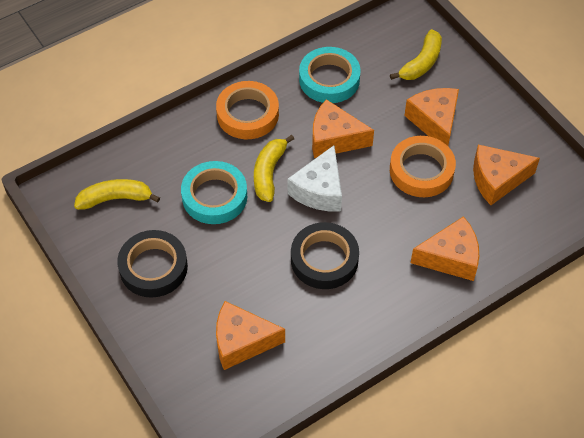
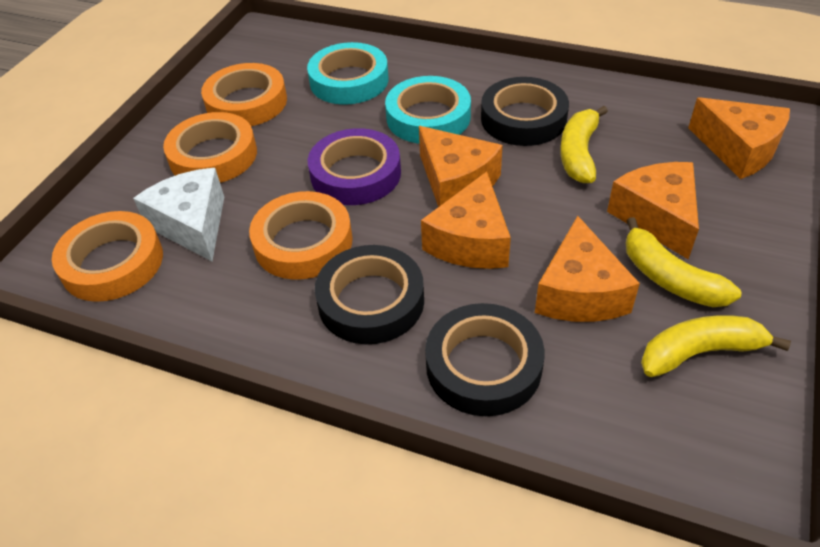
black tape: 2 -> 3
orange tape: 2 -> 4
purple tape: 0 -> 1

